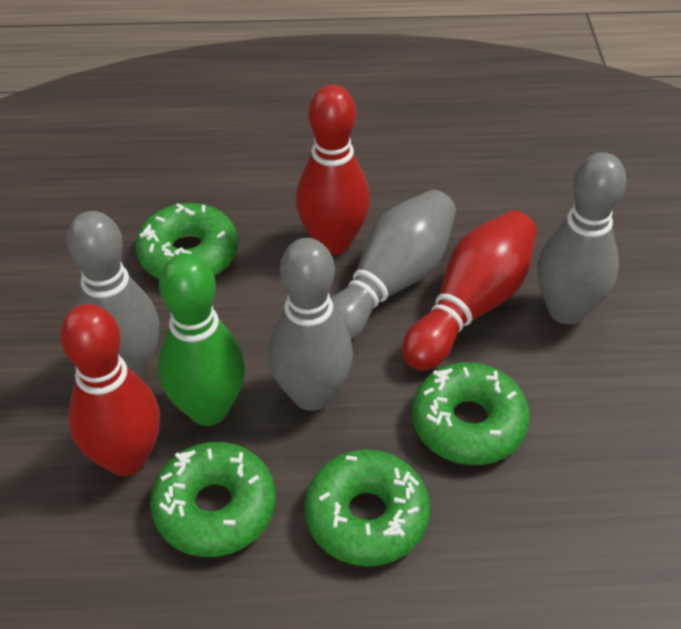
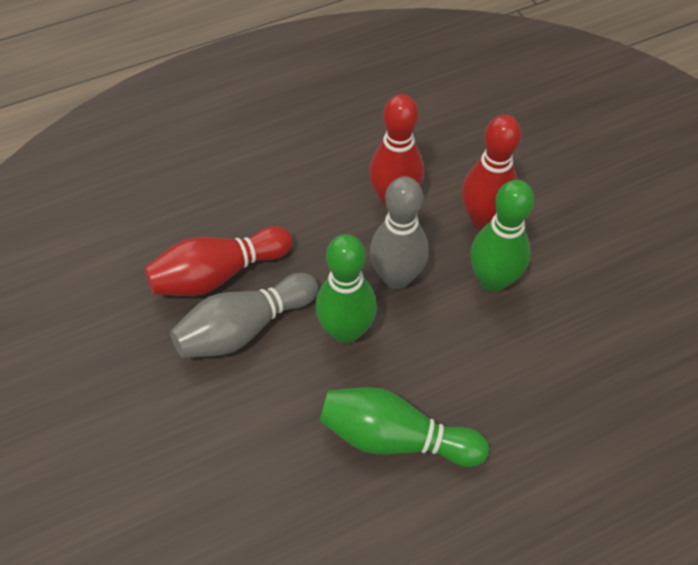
green bowling pin: 1 -> 3
green donut: 4 -> 0
grey bowling pin: 4 -> 2

